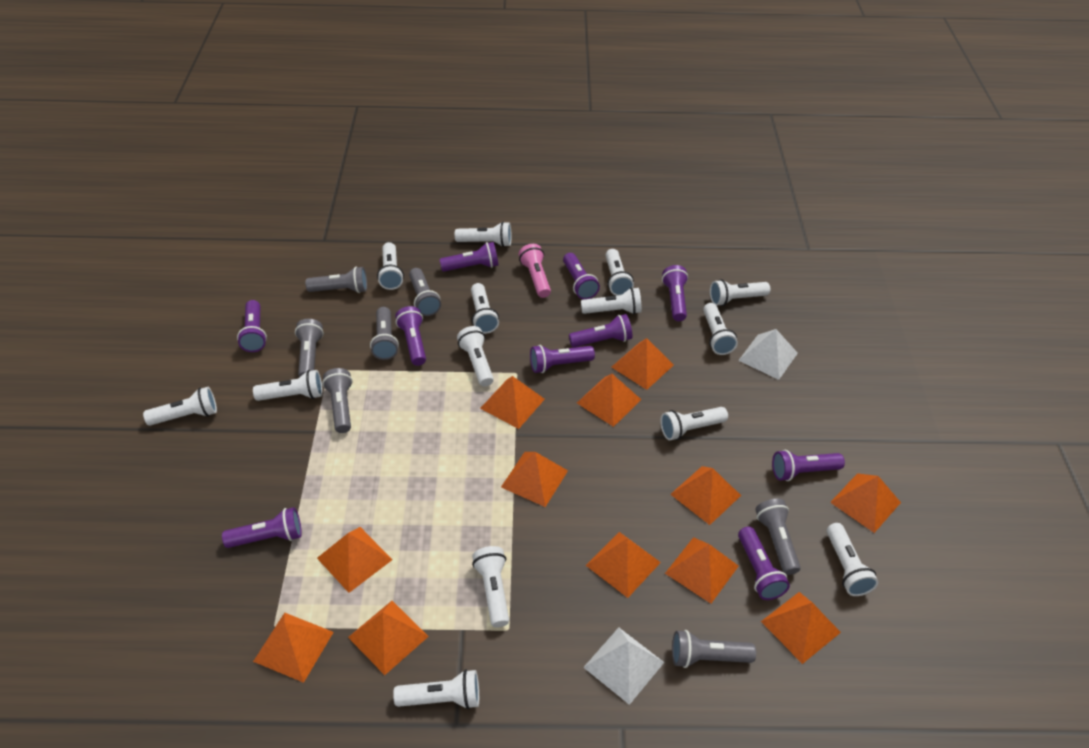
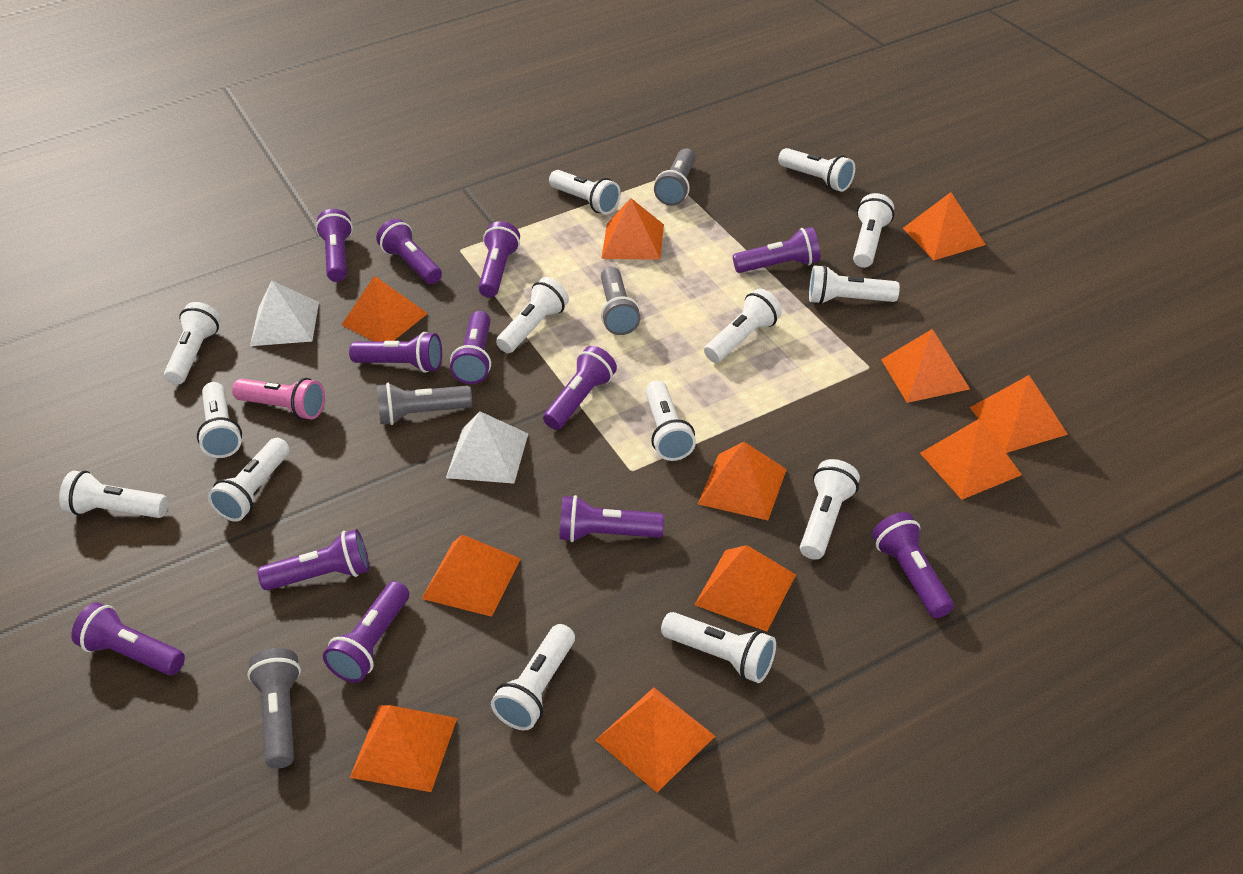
grey flashlight: 7 -> 4
orange pyramid: 12 -> 11
purple flashlight: 10 -> 12

